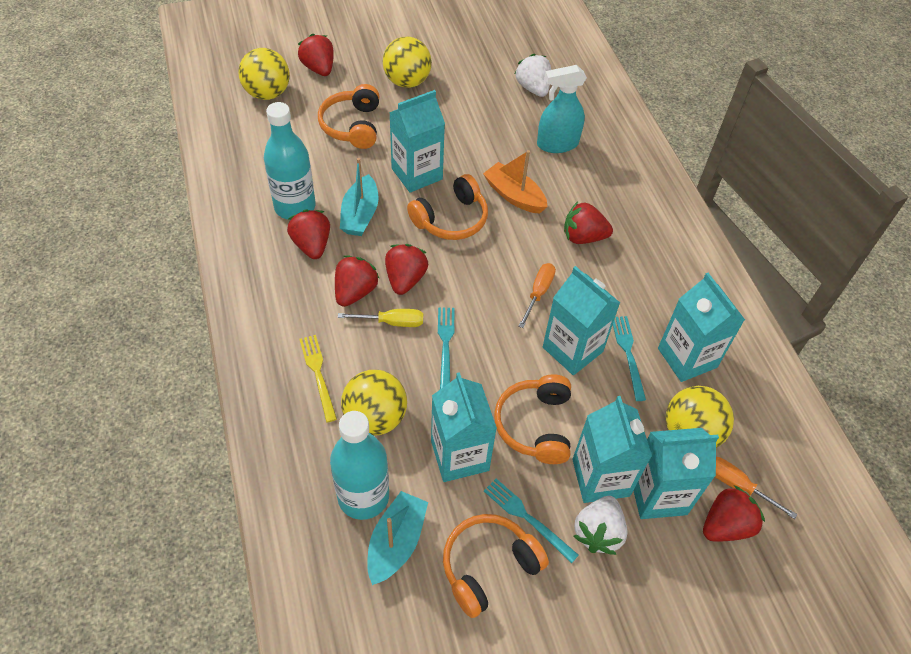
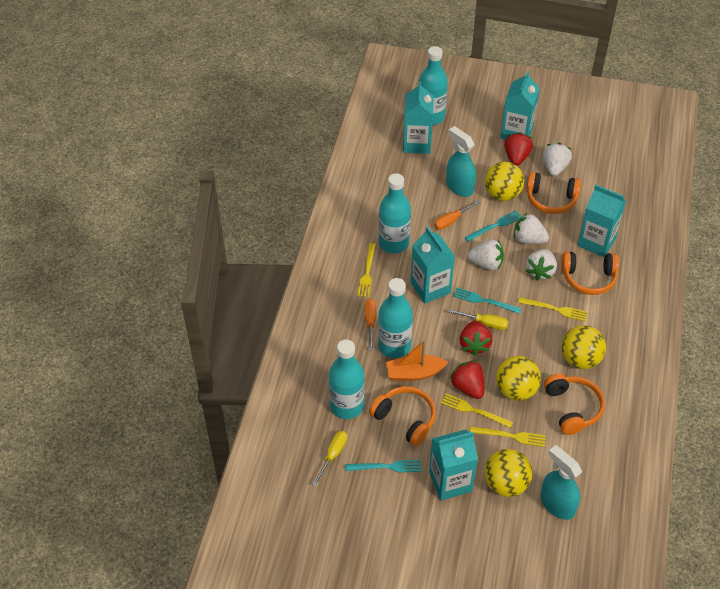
red strawberry: 6 -> 3
turquoise boat: 2 -> 0
turquoise bottle: 2 -> 4
turquoise carton: 6 -> 5
turquoise spray bottle: 1 -> 2
white strawberry: 2 -> 4
yellow fork: 1 -> 4
yellow screwdriver: 1 -> 2

